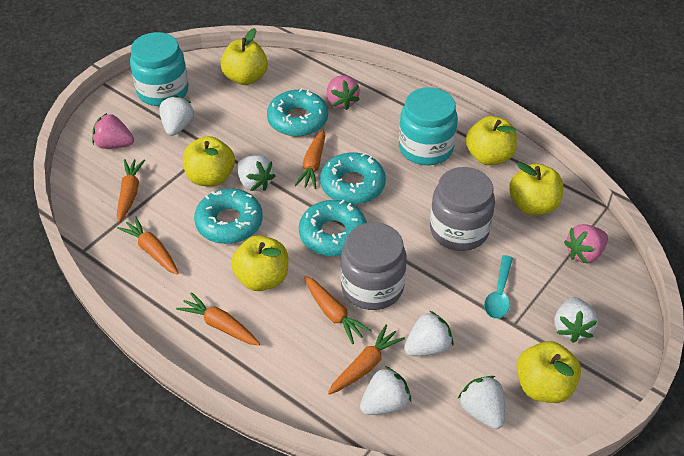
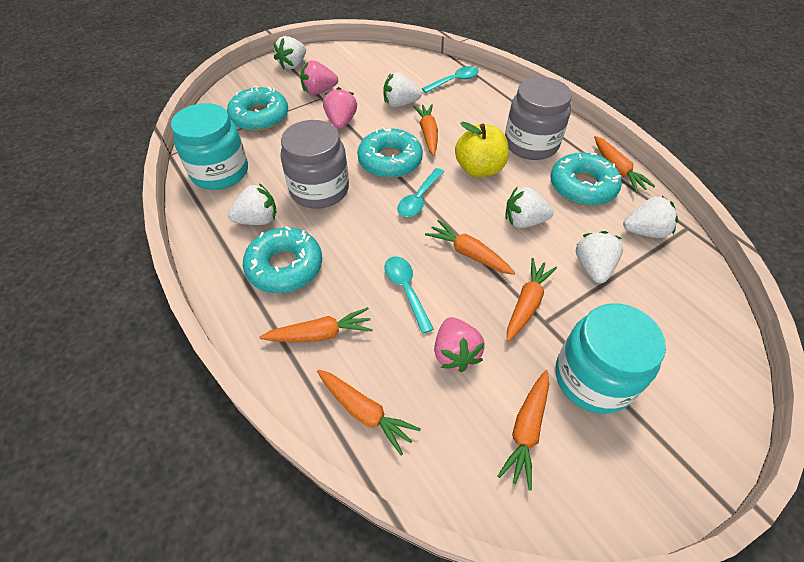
orange carrot: 6 -> 7
turquoise spoon: 1 -> 3
yellow apple: 6 -> 1

